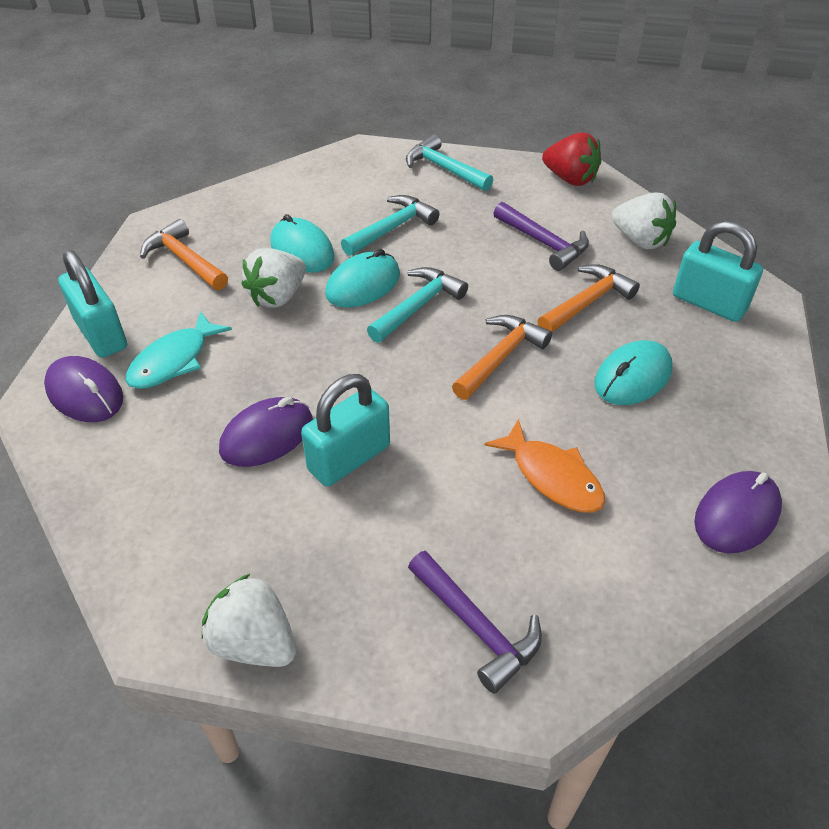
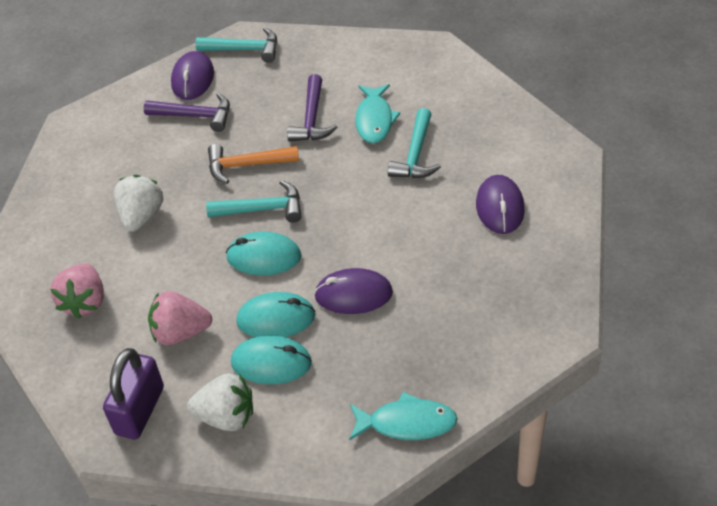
orange fish: 1 -> 0
orange hammer: 3 -> 1
pink strawberry: 0 -> 2
purple padlock: 0 -> 1
red strawberry: 1 -> 0
turquoise fish: 1 -> 2
turquoise padlock: 3 -> 0
white strawberry: 3 -> 2

